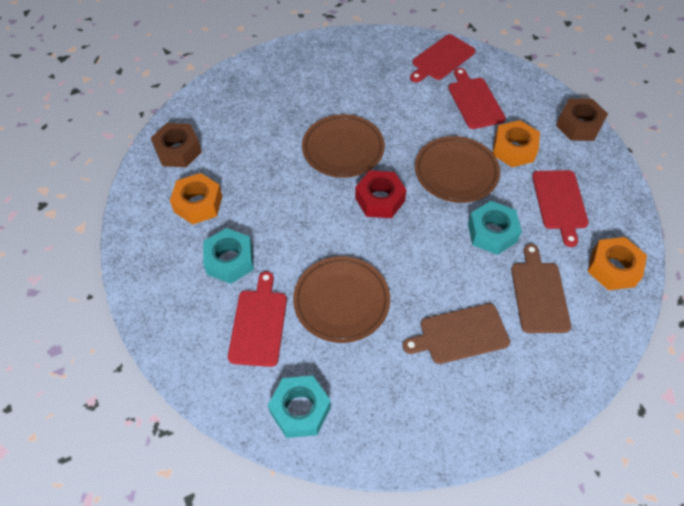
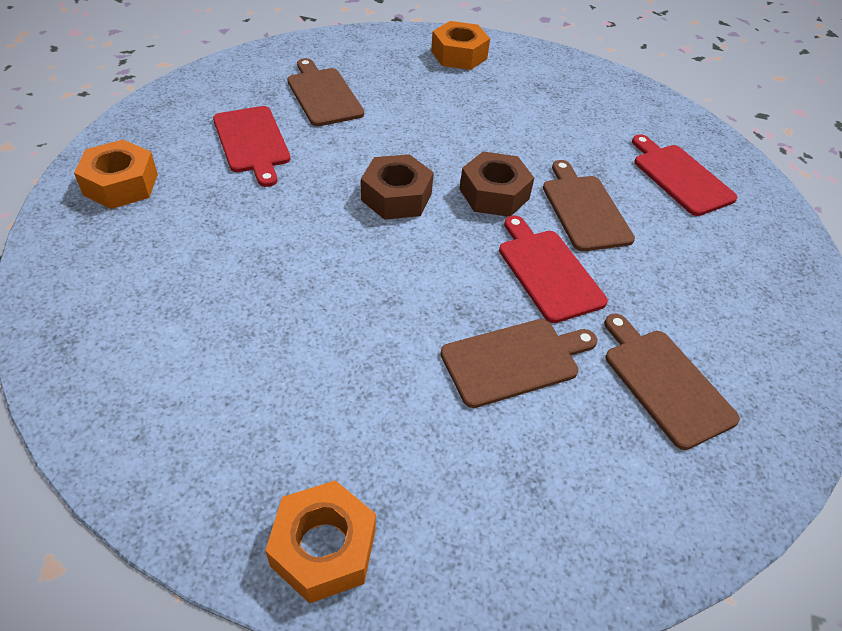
brown cutting board: 2 -> 4
brown plate: 3 -> 0
red cutting board: 4 -> 3
red nut: 1 -> 0
turquoise nut: 3 -> 0

